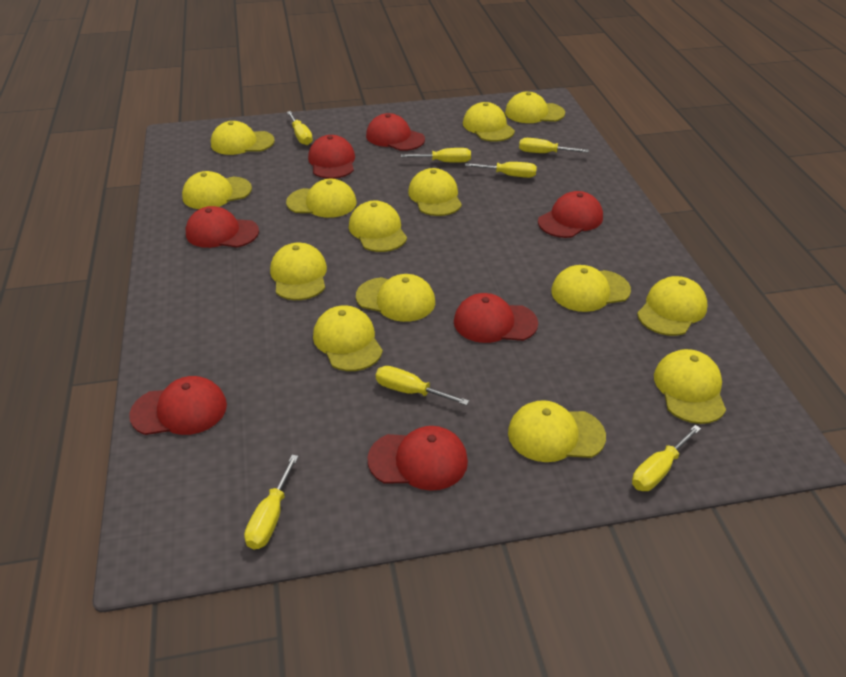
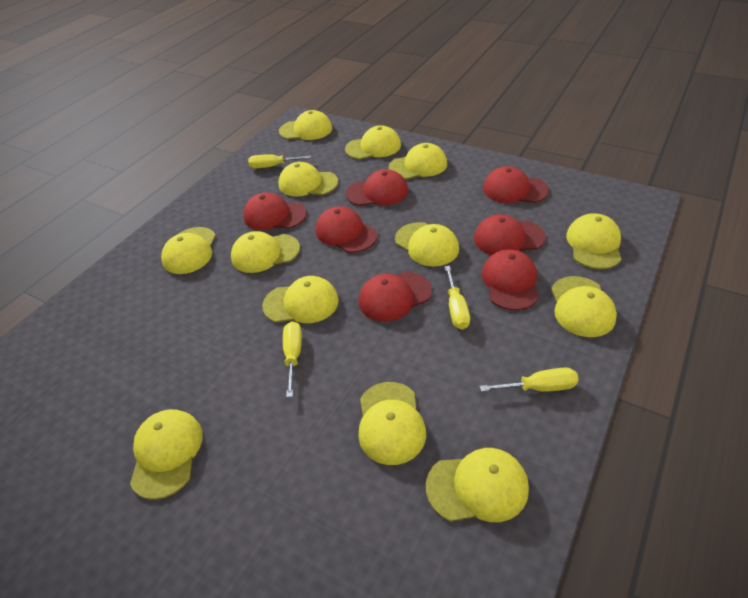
yellow cap: 14 -> 13
yellow screwdriver: 7 -> 4

